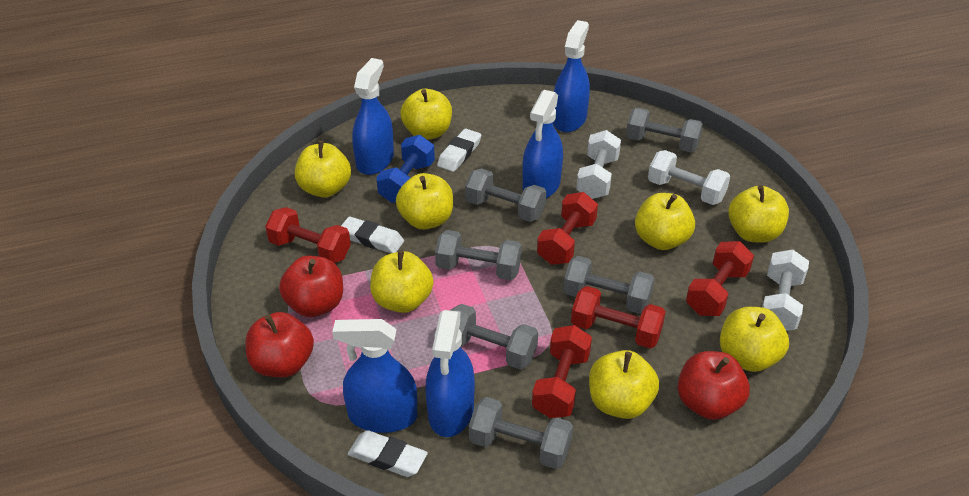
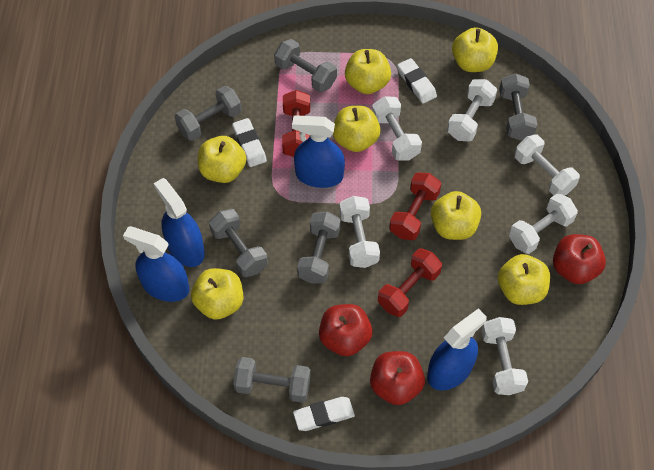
blue dumbbell: 1 -> 0
blue spray bottle: 5 -> 4
red dumbbell: 5 -> 3
white dumbbell: 3 -> 6
yellow apple: 8 -> 7

